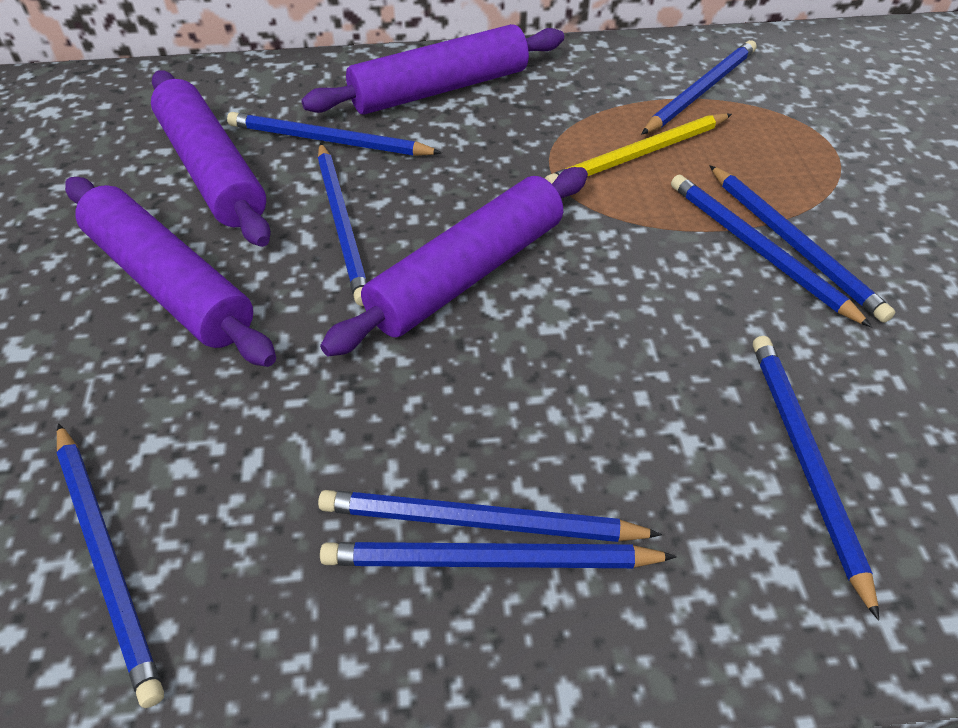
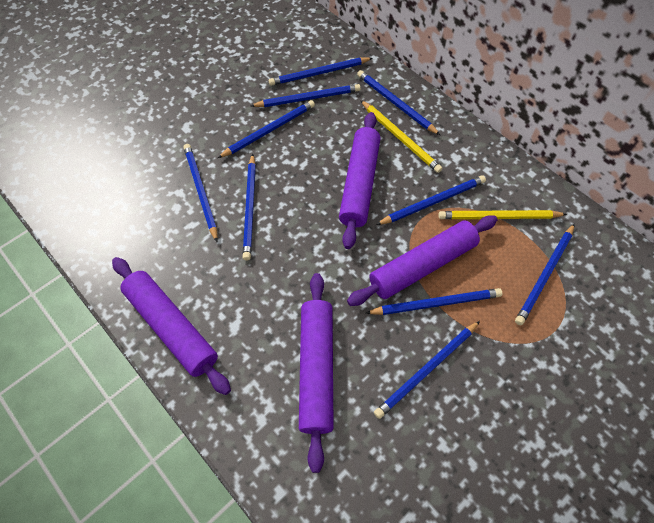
blue pencil: 9 -> 10
yellow pencil: 1 -> 2

